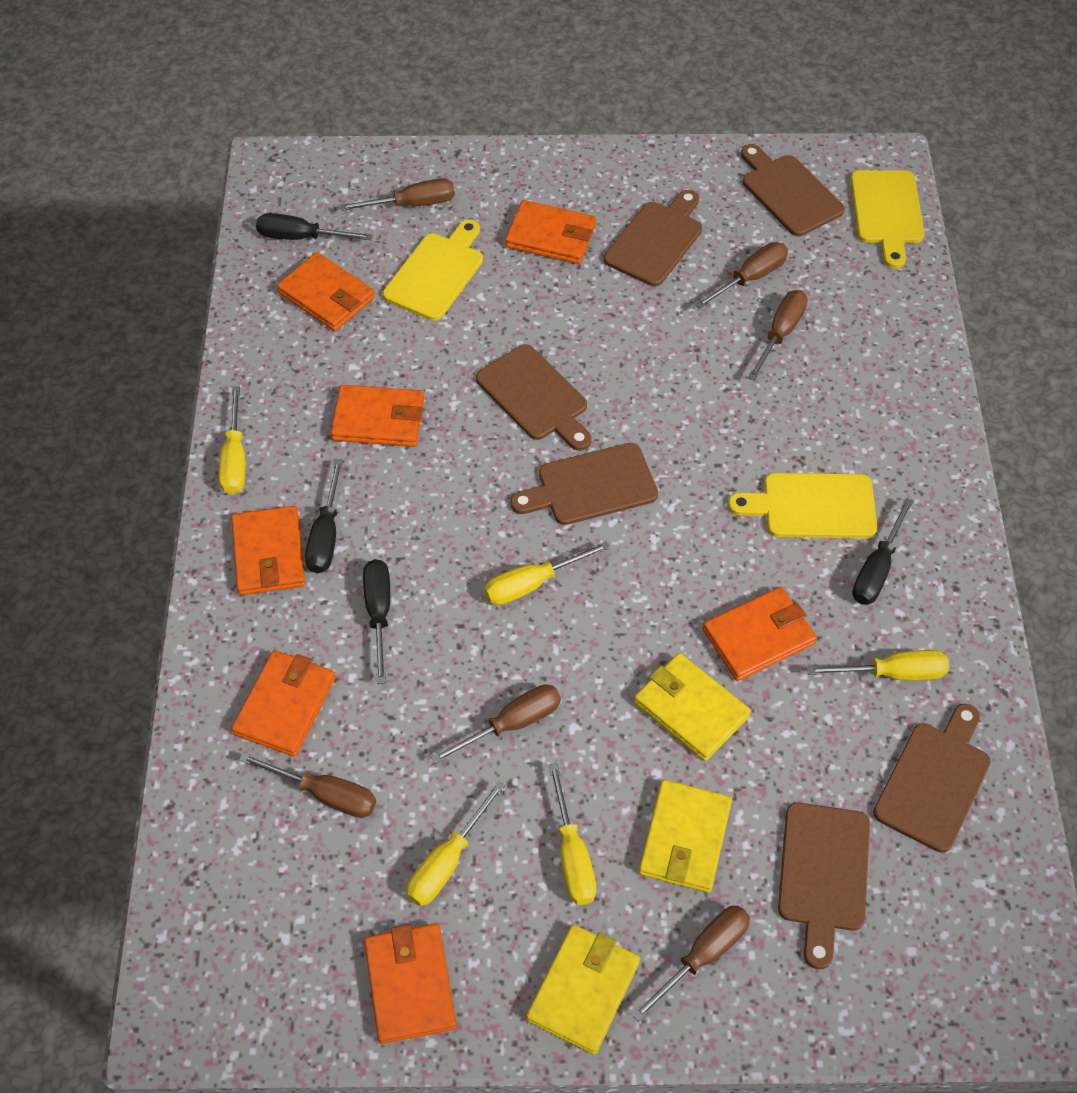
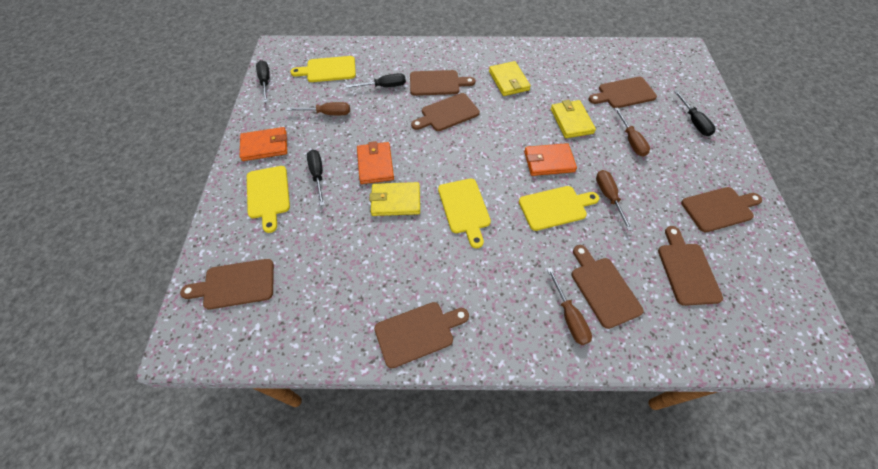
brown cutting board: 6 -> 8
brown screwdriver: 6 -> 4
orange wallet: 7 -> 3
yellow cutting board: 3 -> 4
yellow screwdriver: 5 -> 0

